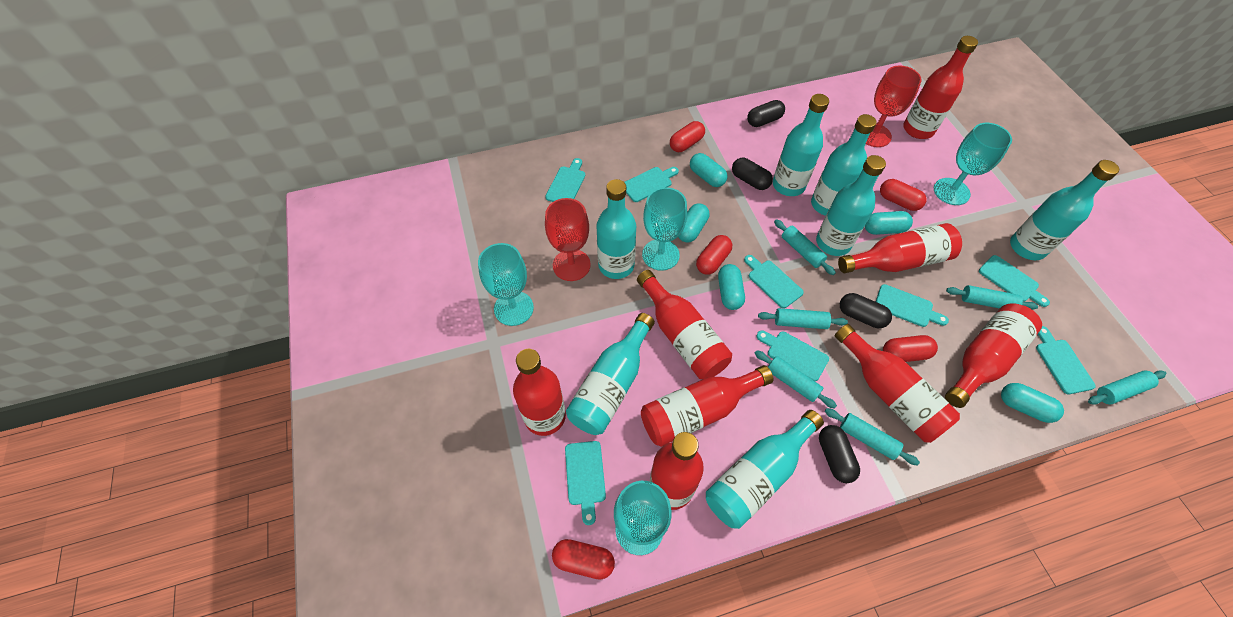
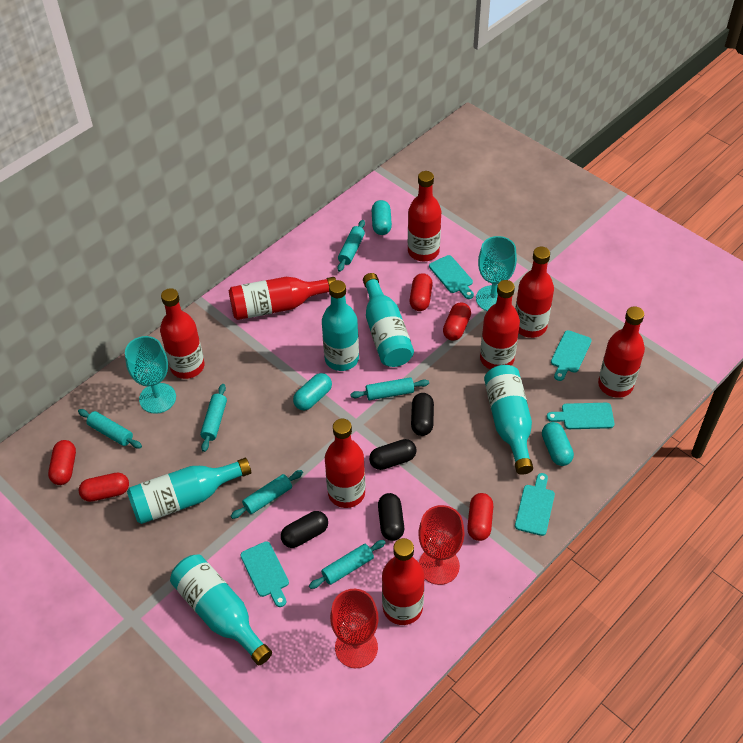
turquoise bottle: 7 -> 5
turquoise capsule: 5 -> 3
turquoise cutting board: 8 -> 5
turquoise goblet: 4 -> 2

